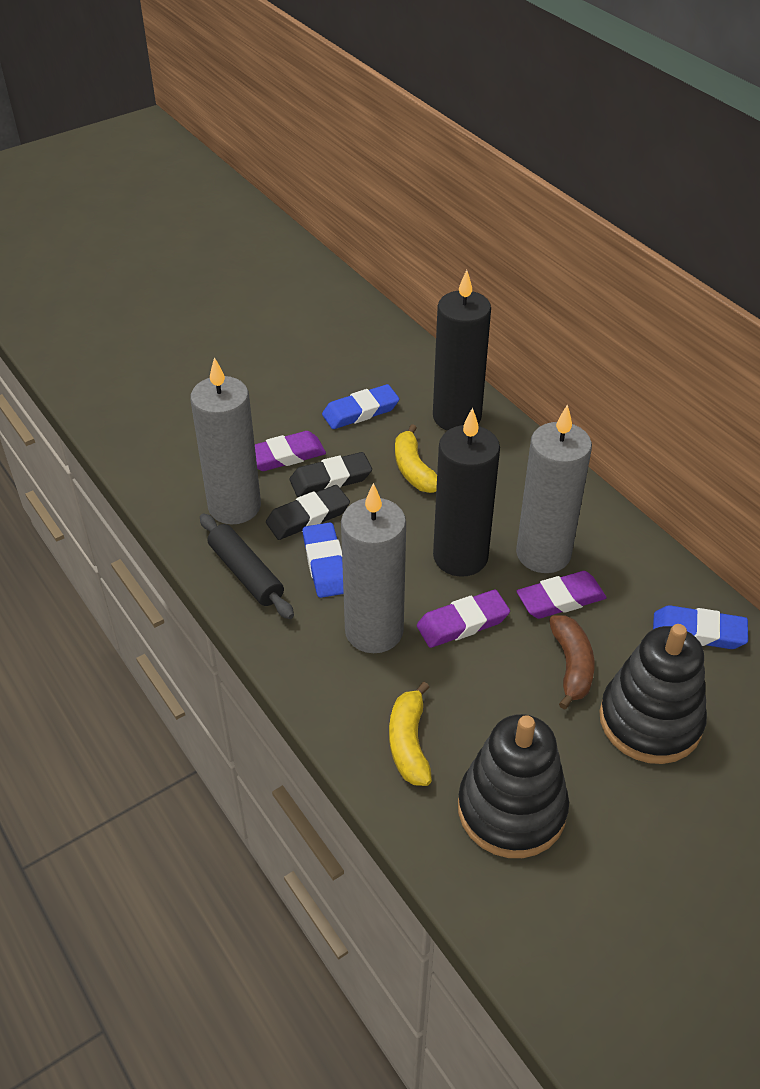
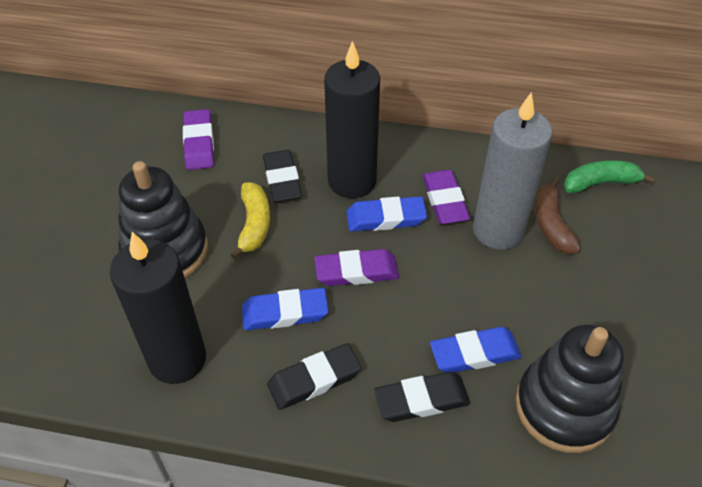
black eraser: 2 -> 3
black rolling pin: 1 -> 0
green banana: 0 -> 1
grey candle: 3 -> 1
yellow banana: 2 -> 1

